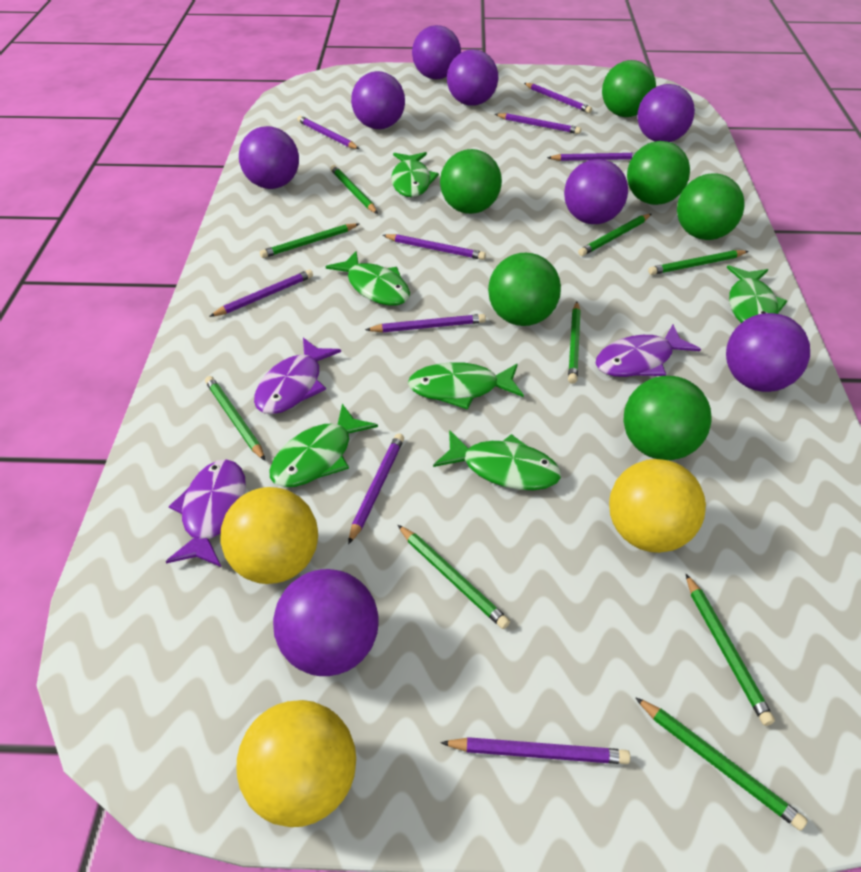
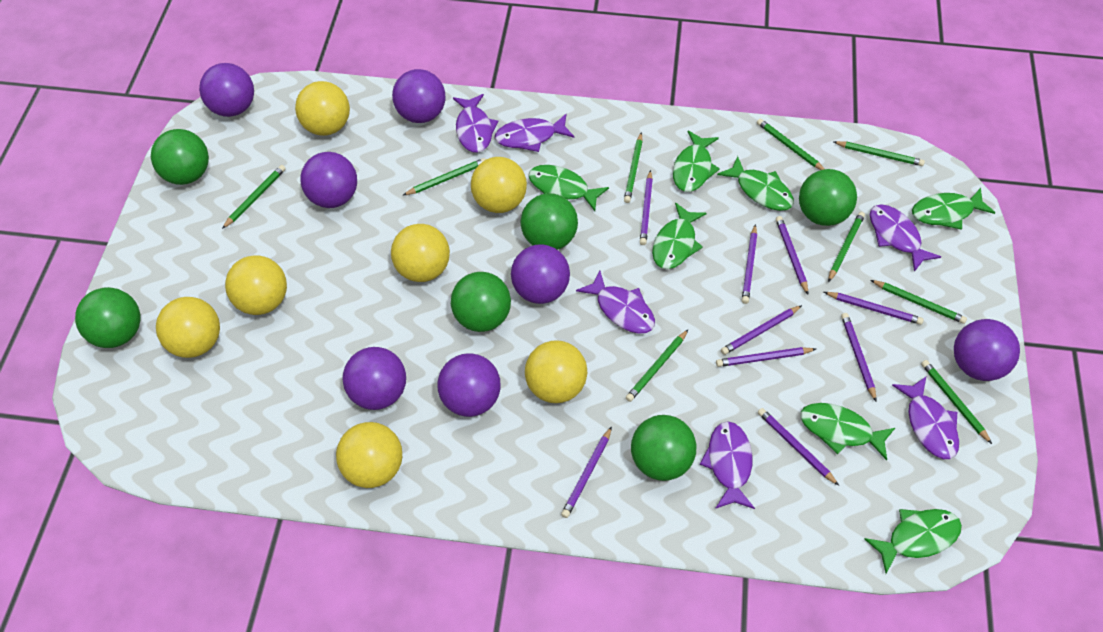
green fish: 6 -> 7
purple ball: 8 -> 7
purple fish: 3 -> 6
yellow ball: 3 -> 7

